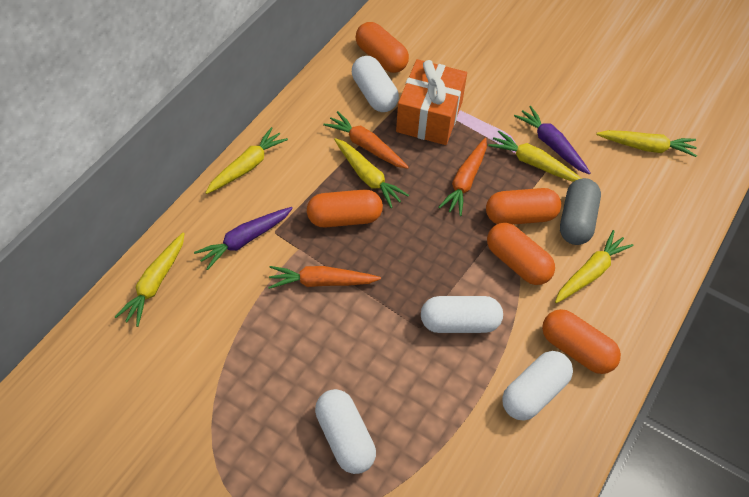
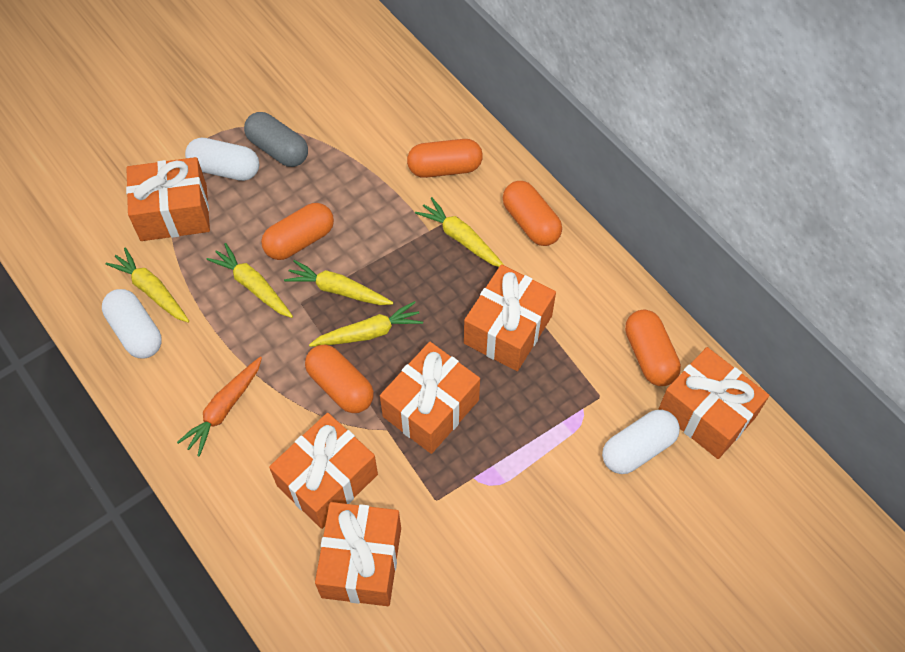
orange carrot: 3 -> 1
orange gift: 1 -> 6
purple carrot: 2 -> 0
white capsule: 4 -> 3
yellow carrot: 6 -> 5

